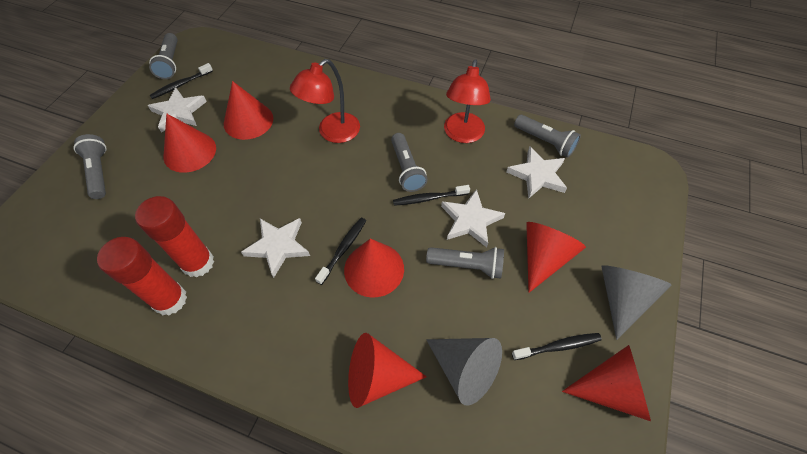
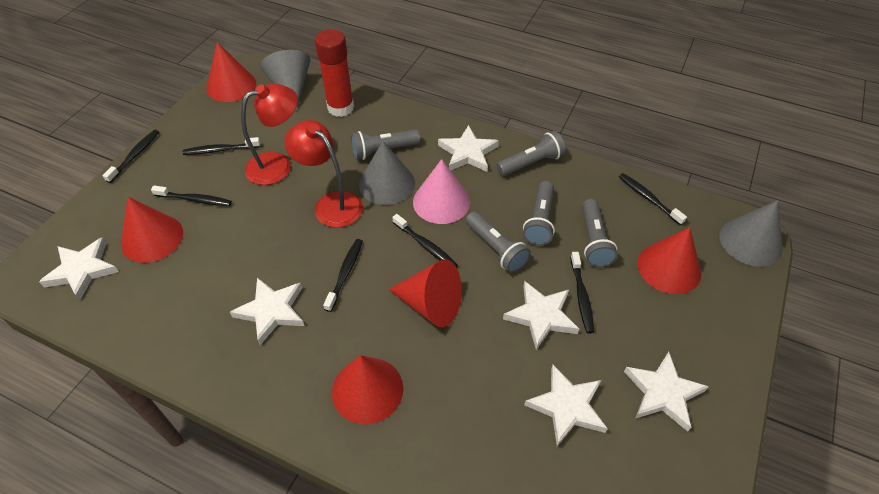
black toothbrush: 4 -> 7
grey cone: 2 -> 3
pink cone: 0 -> 1
red cone: 6 -> 5
red glue stick: 2 -> 1
white star: 4 -> 6

